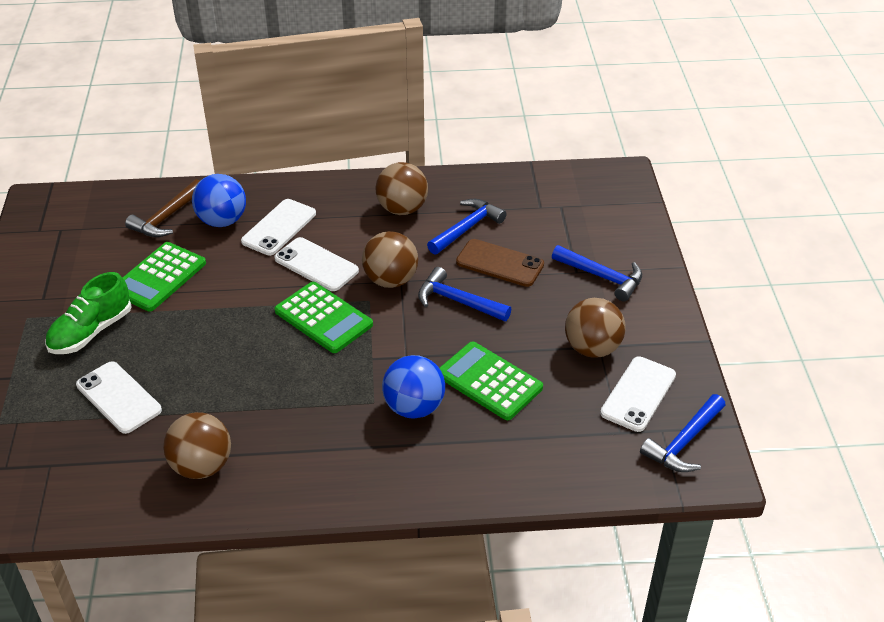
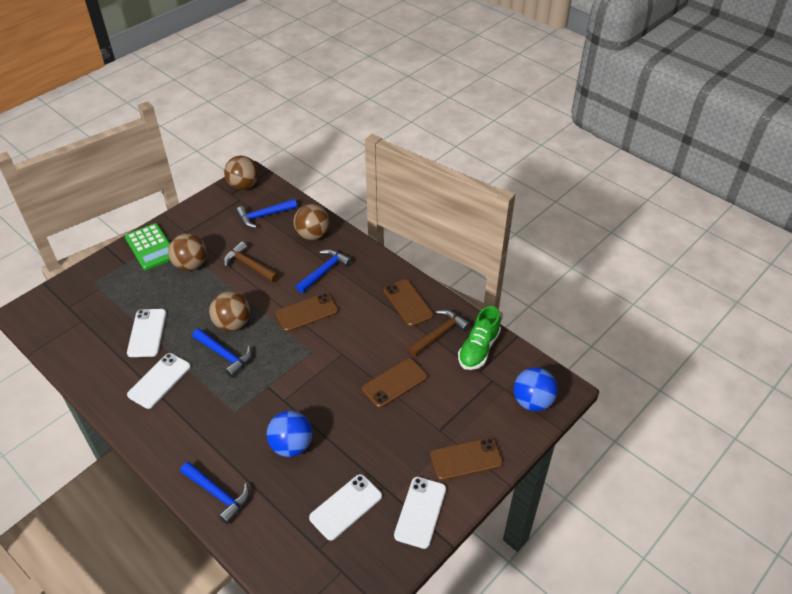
brown hammer: 1 -> 2
brown phone: 1 -> 4
green calculator: 3 -> 1

